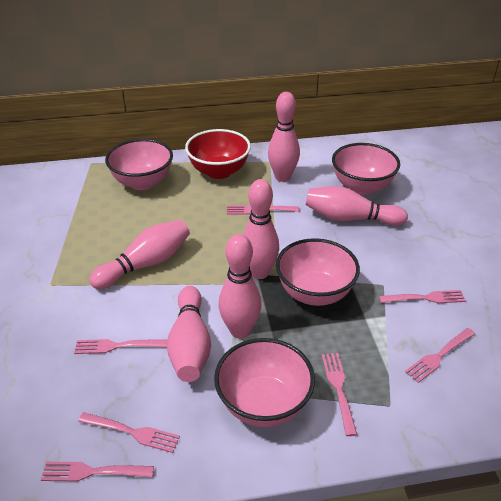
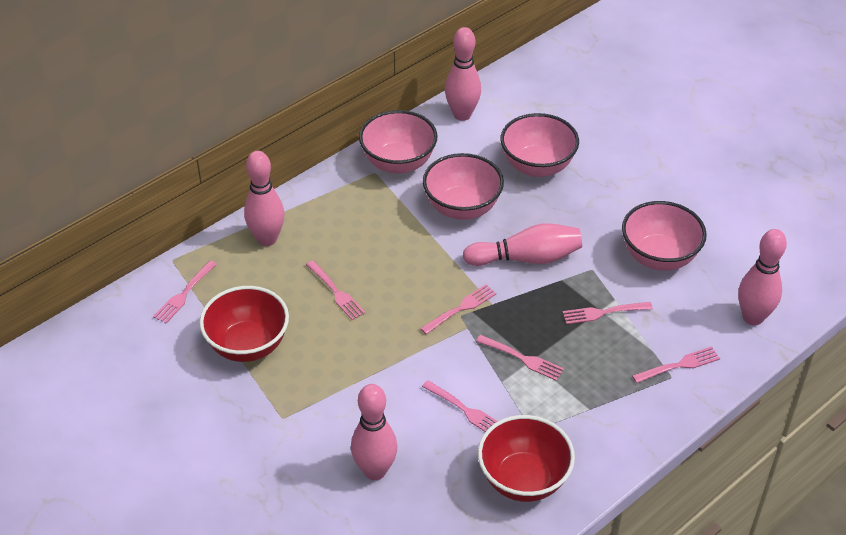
pink bowling pin: 6 -> 5
red bowl: 1 -> 2

